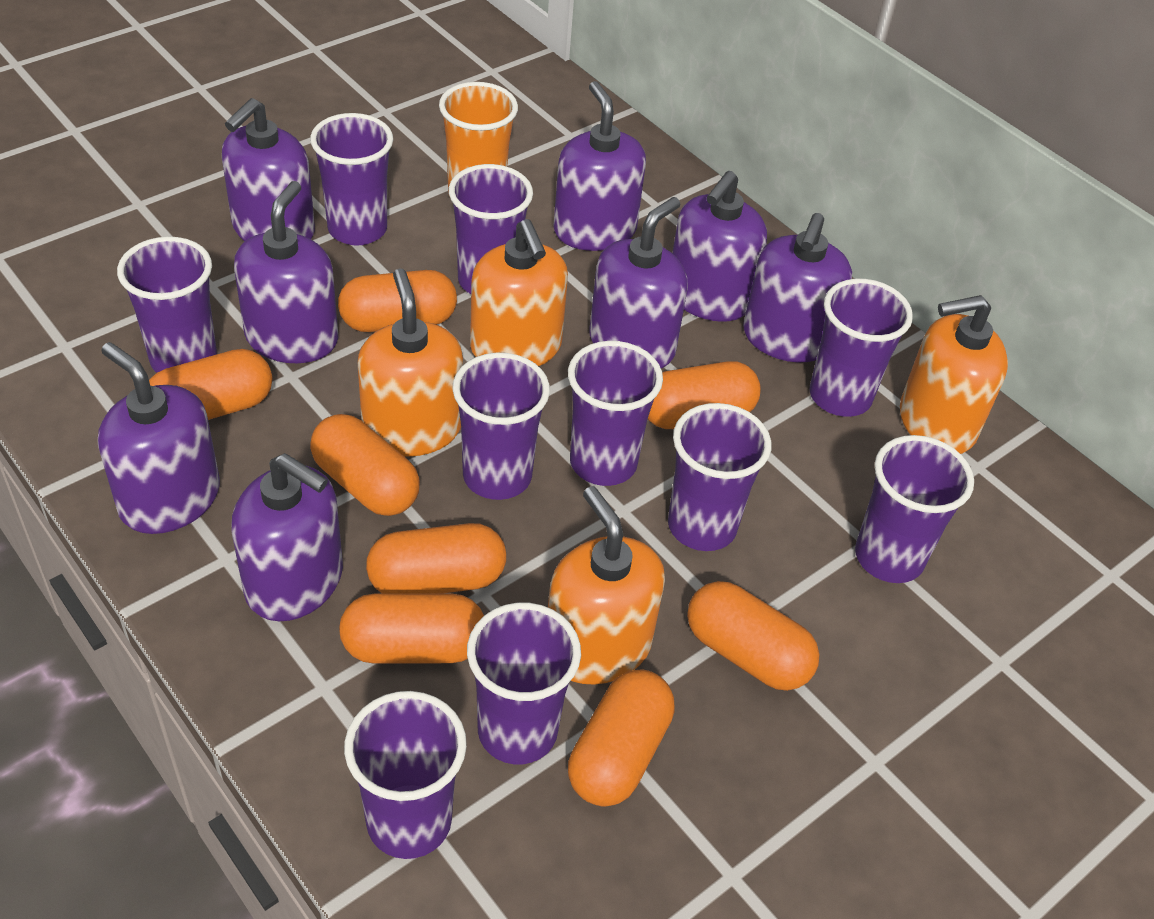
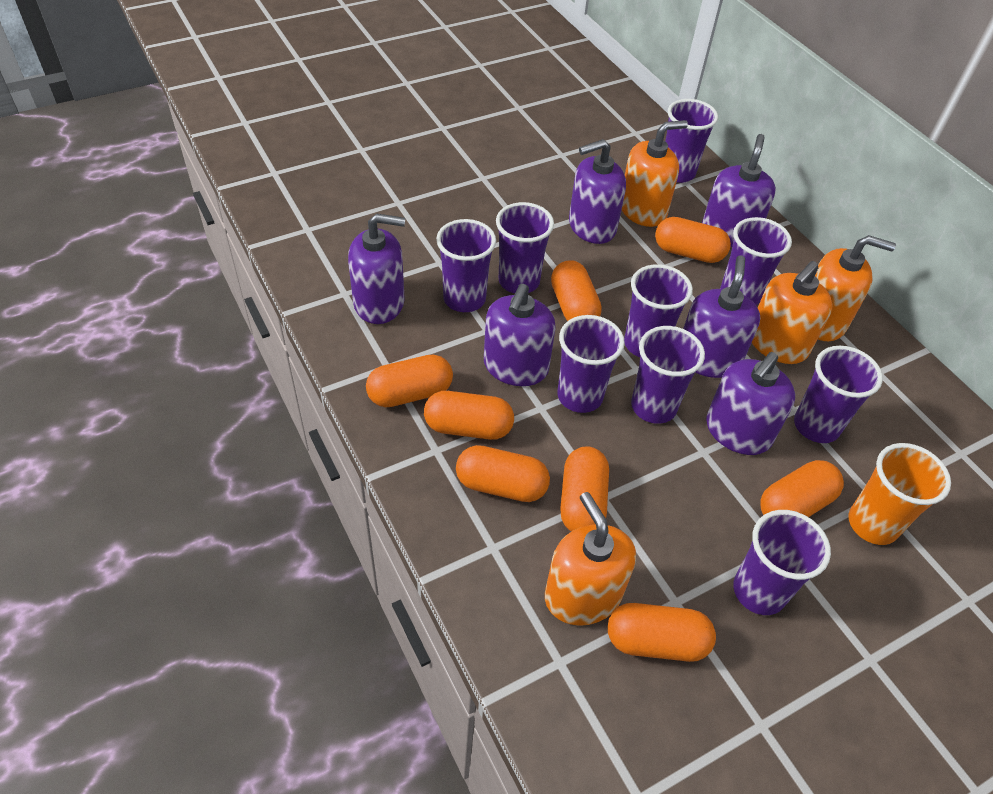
purple cup: 10 -> 9
purple soap dispenser: 8 -> 6

